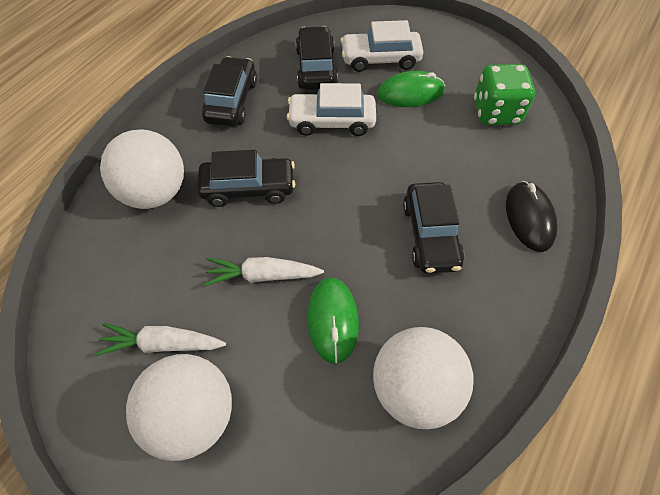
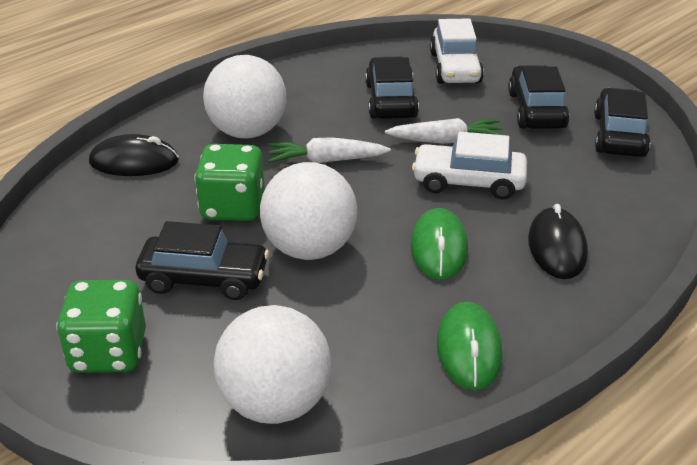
black mouse: 1 -> 2
green dice: 1 -> 2

